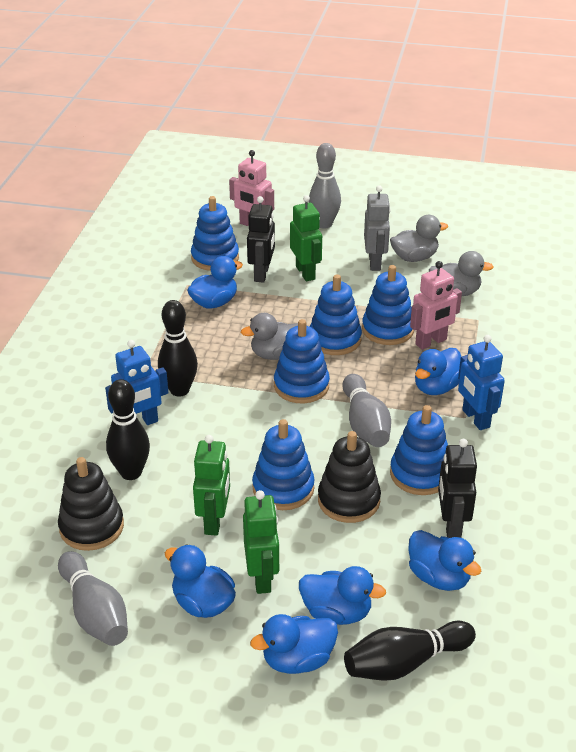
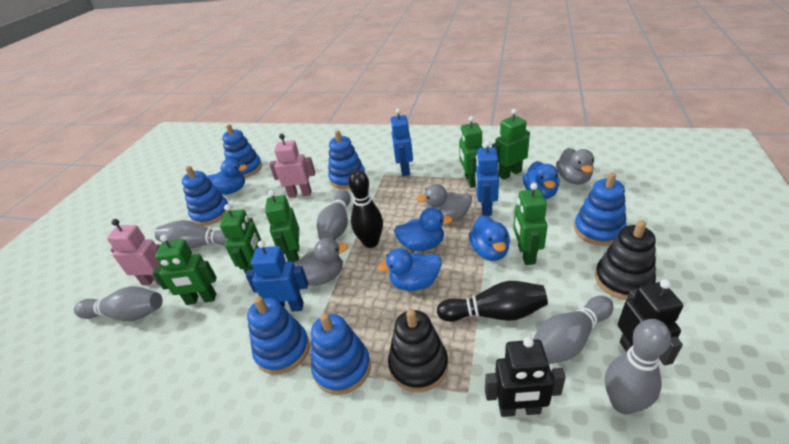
black bowling pin: 3 -> 2
blue duck: 6 -> 5
blue robot: 2 -> 3
green robot: 3 -> 6
grey bowling pin: 3 -> 5
grey robot: 1 -> 0

